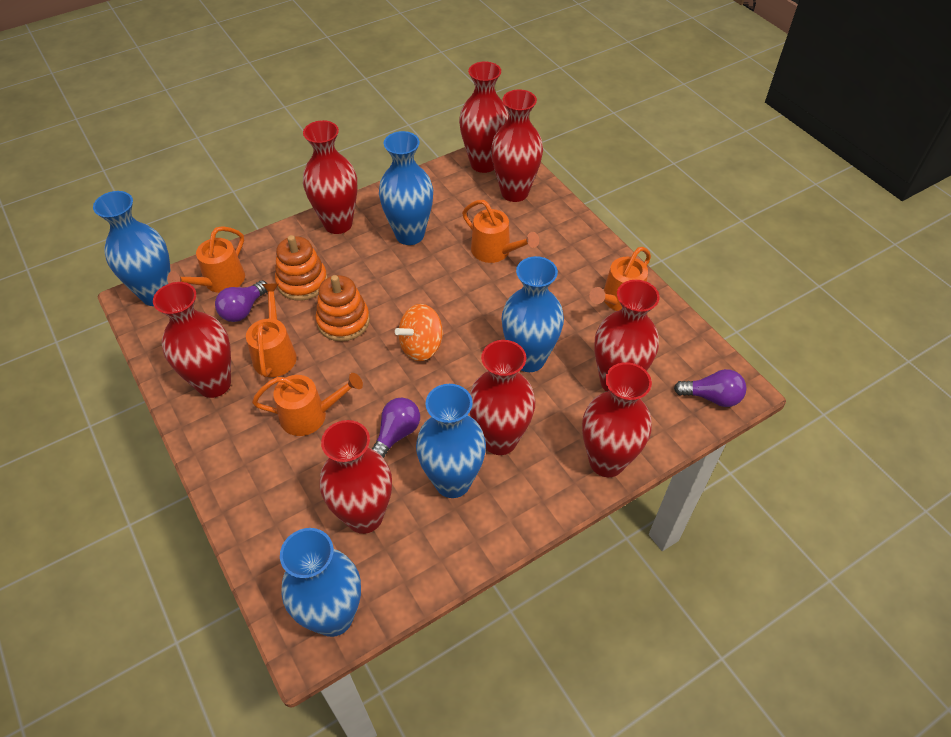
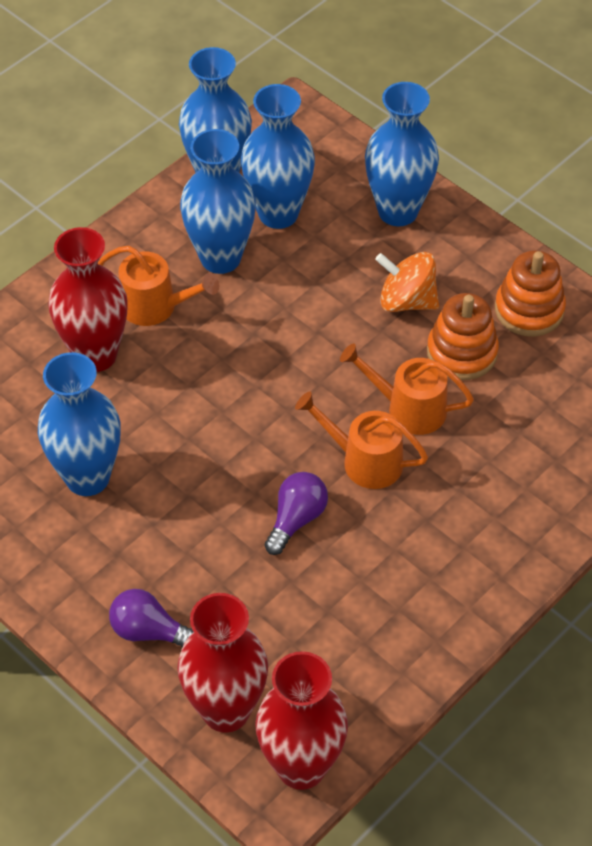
orange watering can: 5 -> 3
purple light bulb: 3 -> 2
red vase: 8 -> 3

